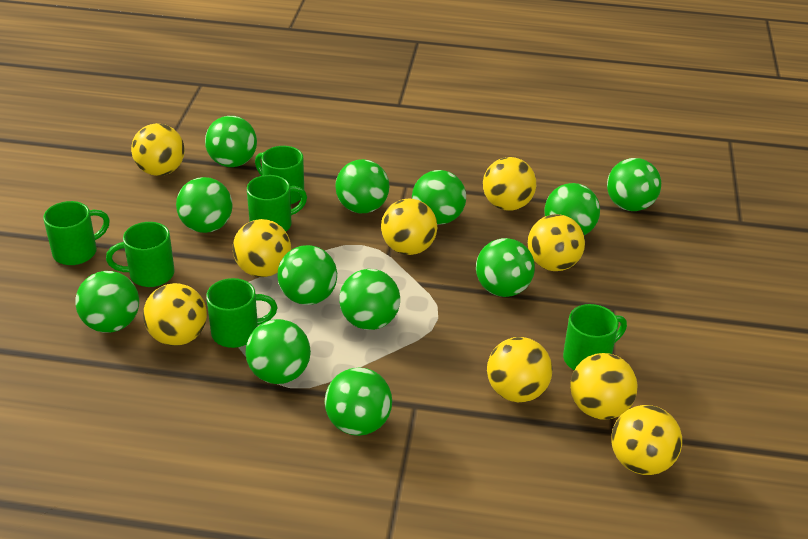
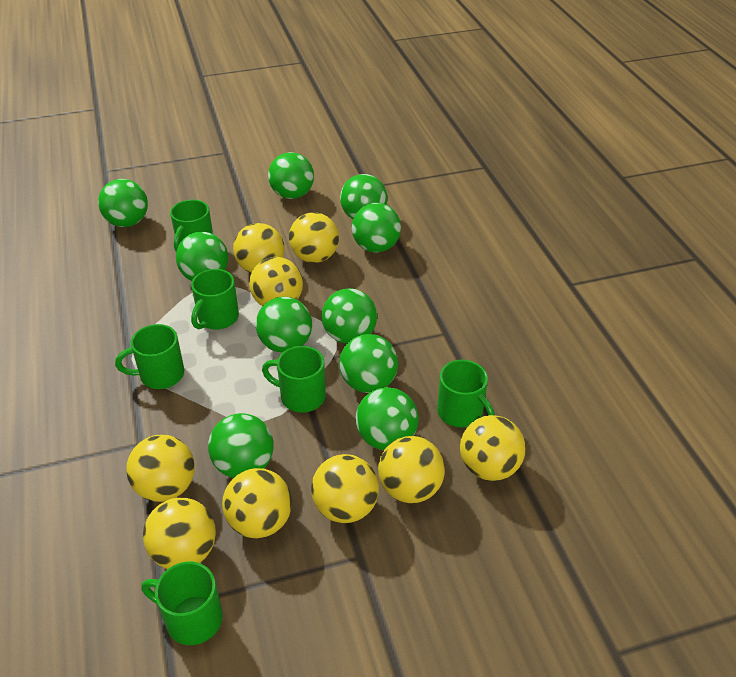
green ball: 12 -> 10

